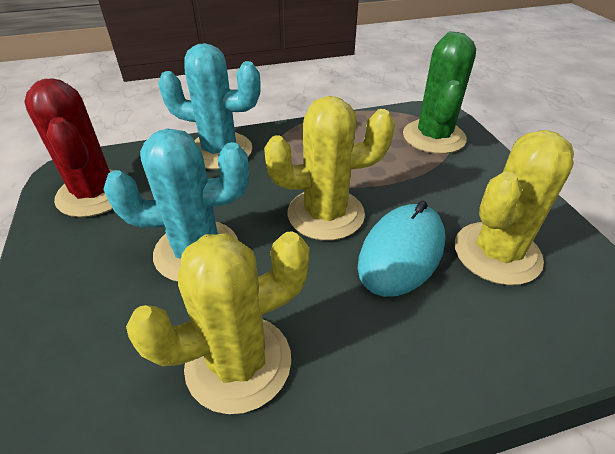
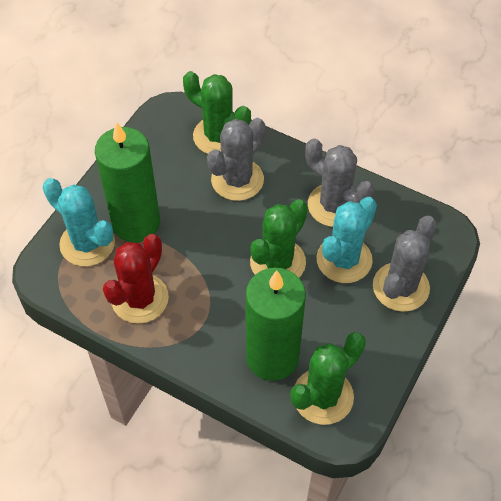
green cactus: 1 -> 3
green candle: 0 -> 2
grey cactus: 0 -> 3
turquoise mouse: 1 -> 0
yellow cactus: 3 -> 0

